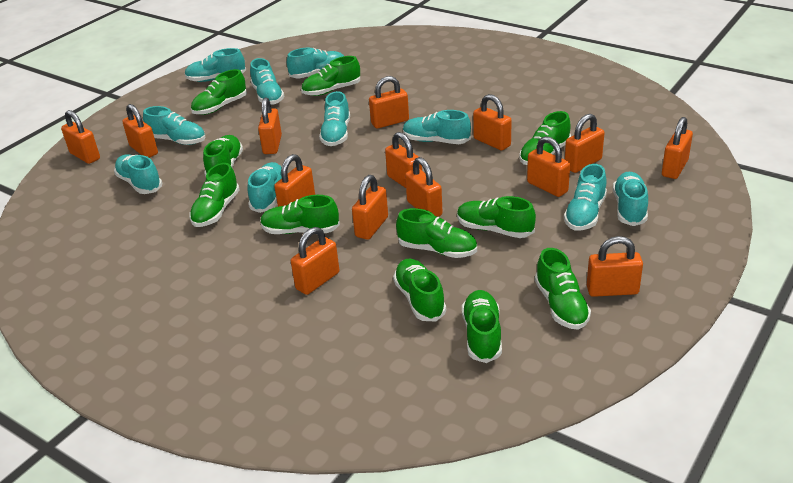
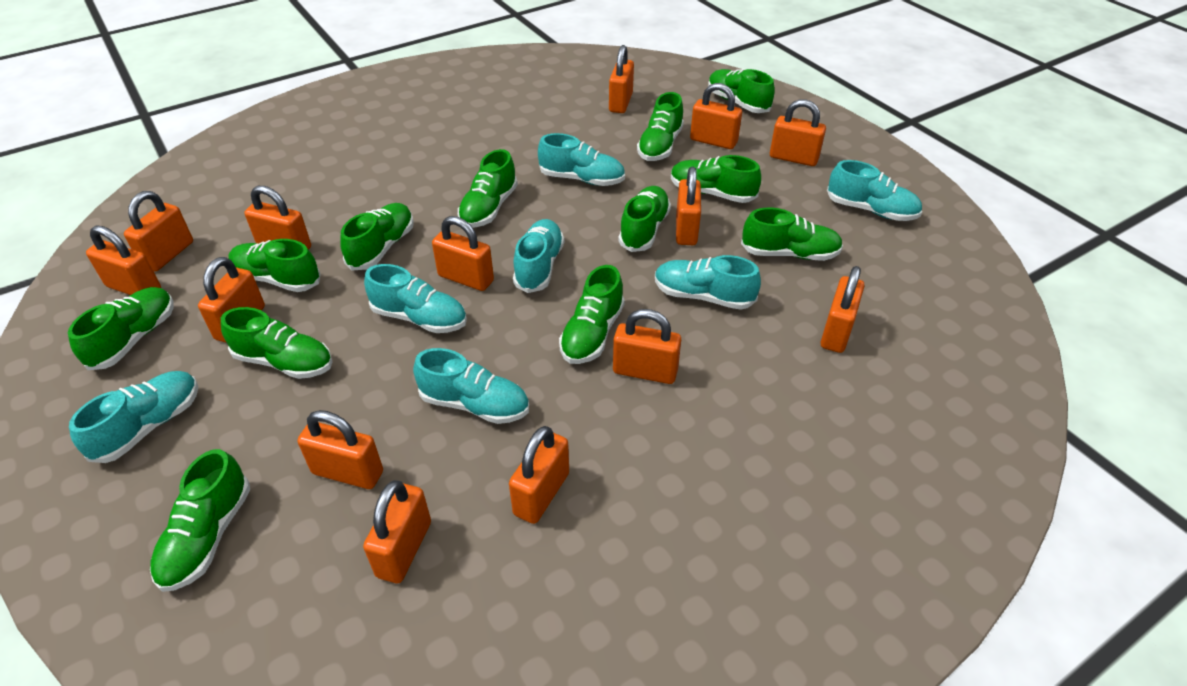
green shoe: 11 -> 12
turquoise shoe: 10 -> 7

